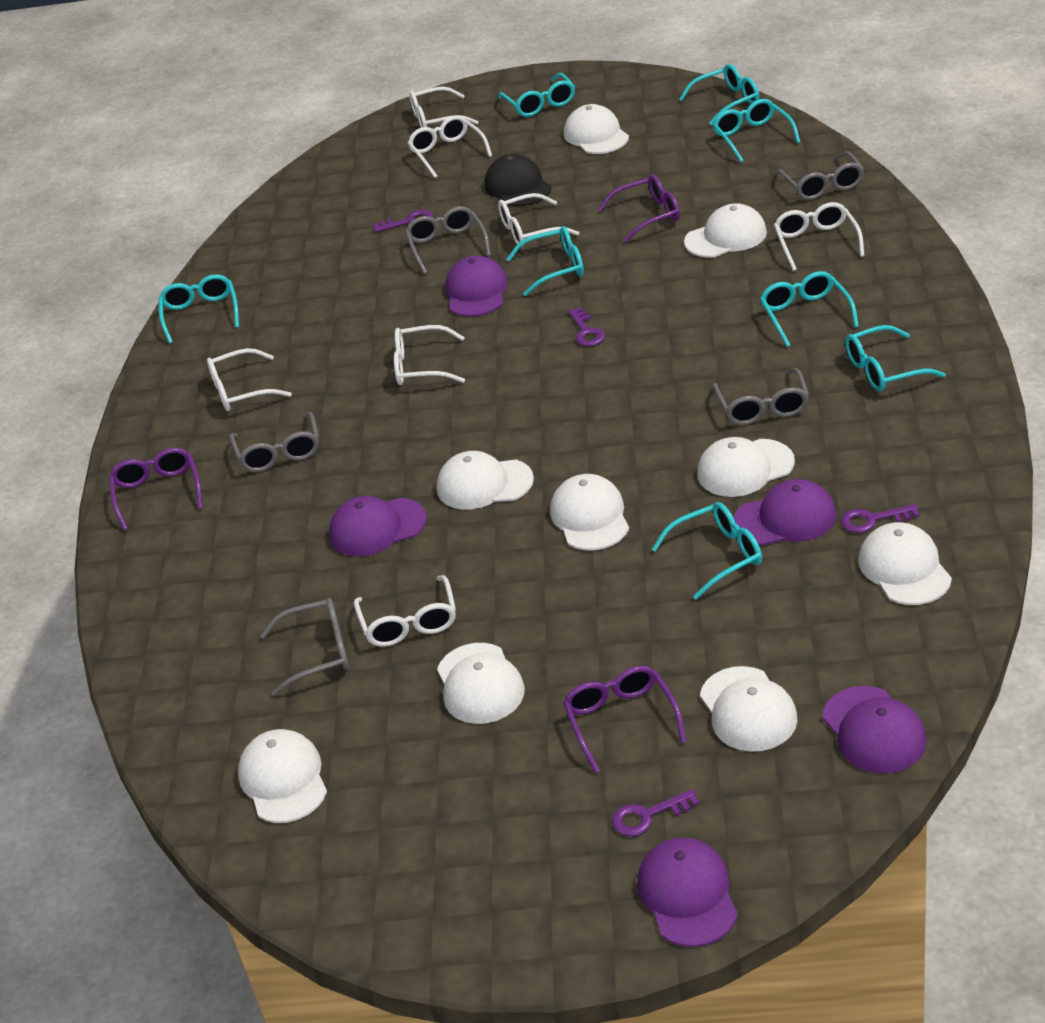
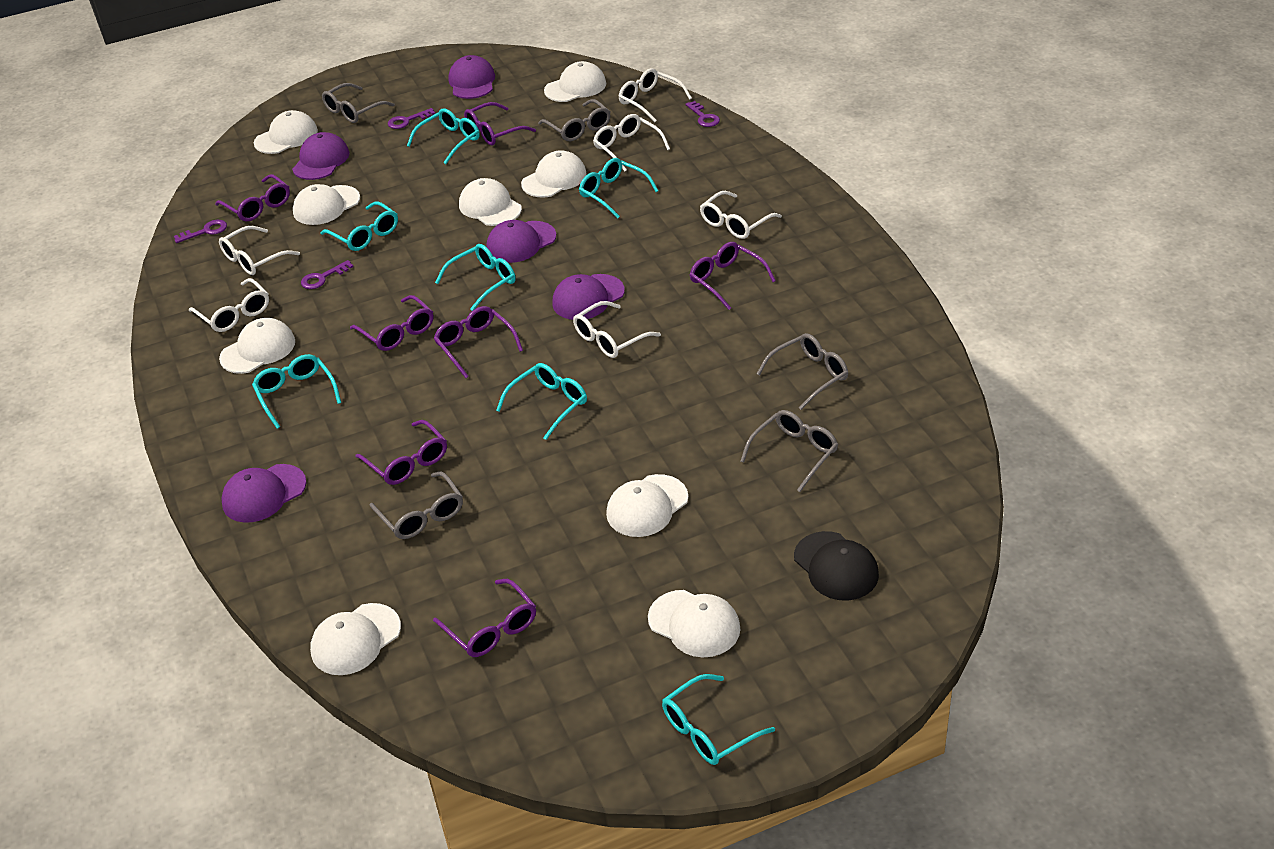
purple glasses: 3 -> 7
turquoise glasses: 8 -> 7
white glasses: 7 -> 6

